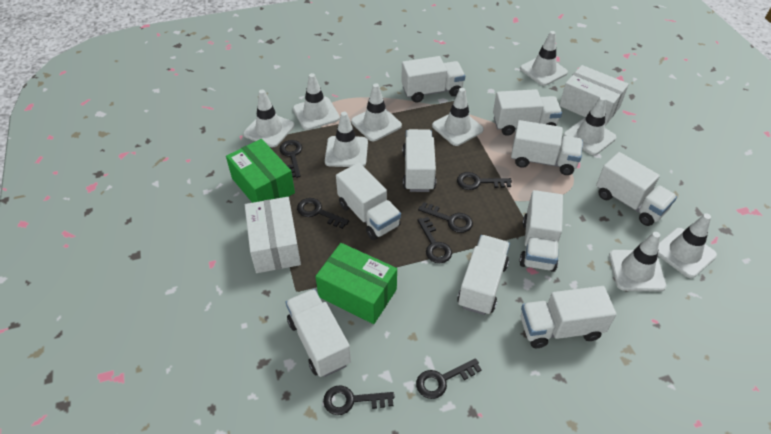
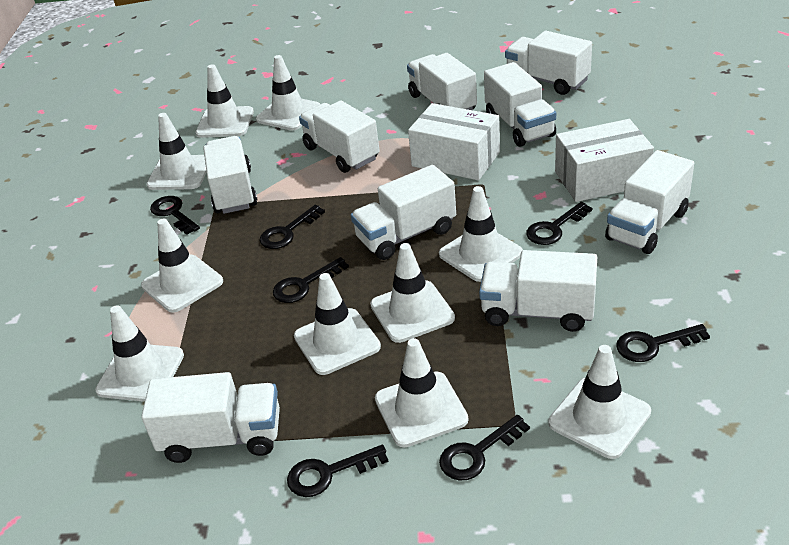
green box: 2 -> 0
white traffic cone: 9 -> 10
white truck: 10 -> 9

